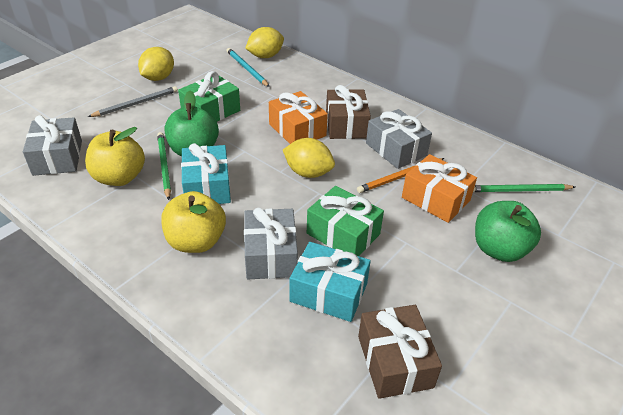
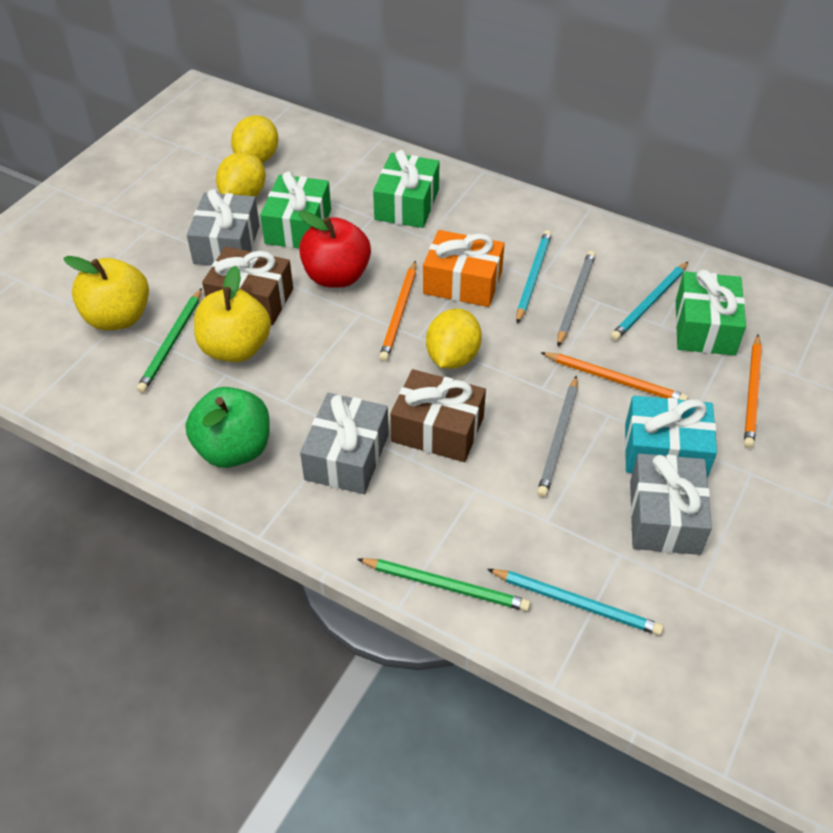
green apple: 2 -> 1
green gift: 2 -> 3
grey pencil: 1 -> 2
orange gift: 2 -> 1
orange pencil: 1 -> 3
red apple: 0 -> 1
turquoise gift: 2 -> 1
turquoise pencil: 1 -> 3

